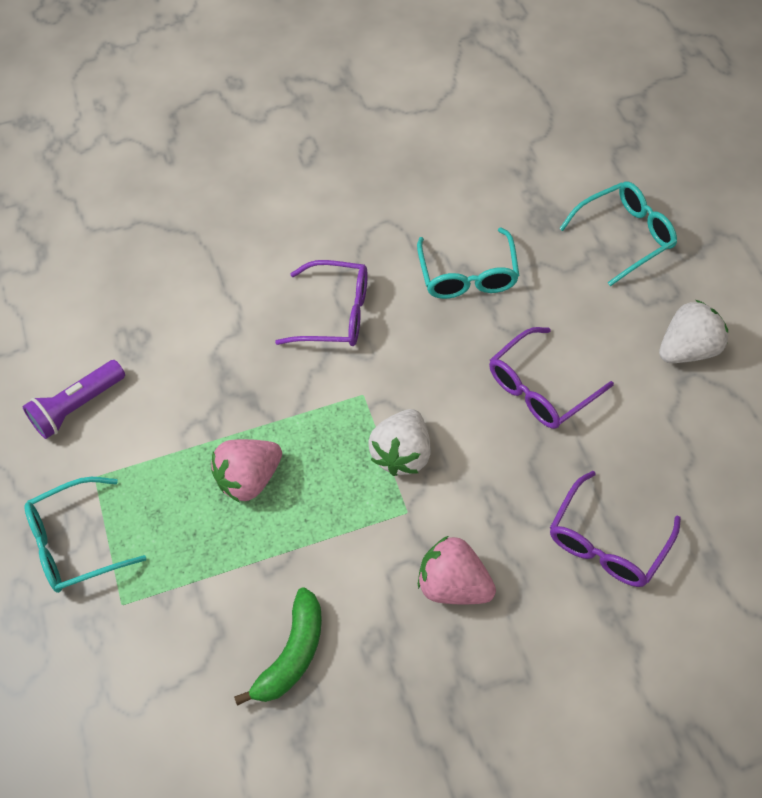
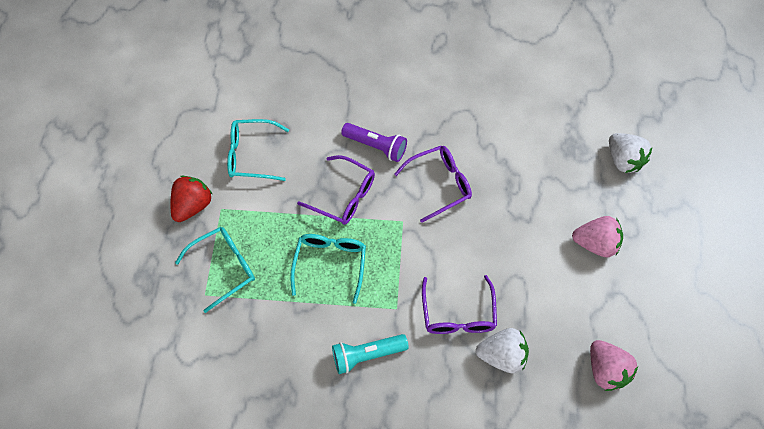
green banana: 1 -> 0
red strawberry: 0 -> 1
turquoise flashlight: 0 -> 1

